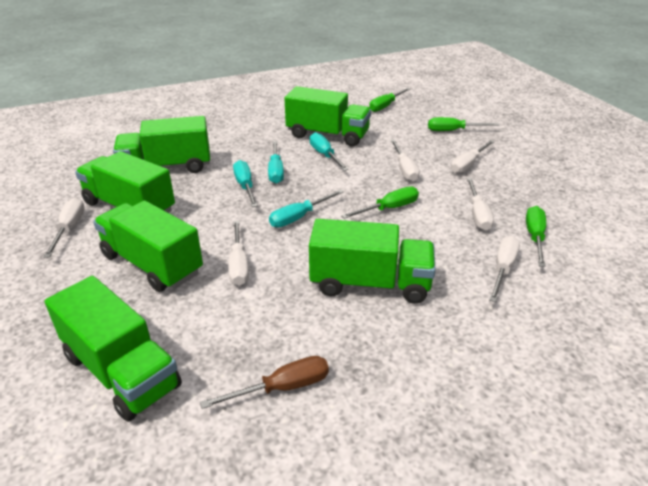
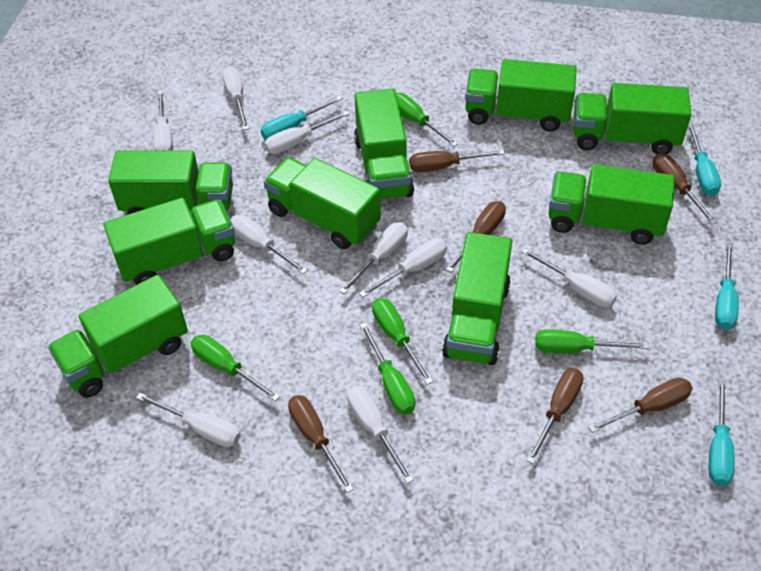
brown screwdriver: 1 -> 6
green screwdriver: 4 -> 5
green truck: 6 -> 9
white screwdriver: 6 -> 9

